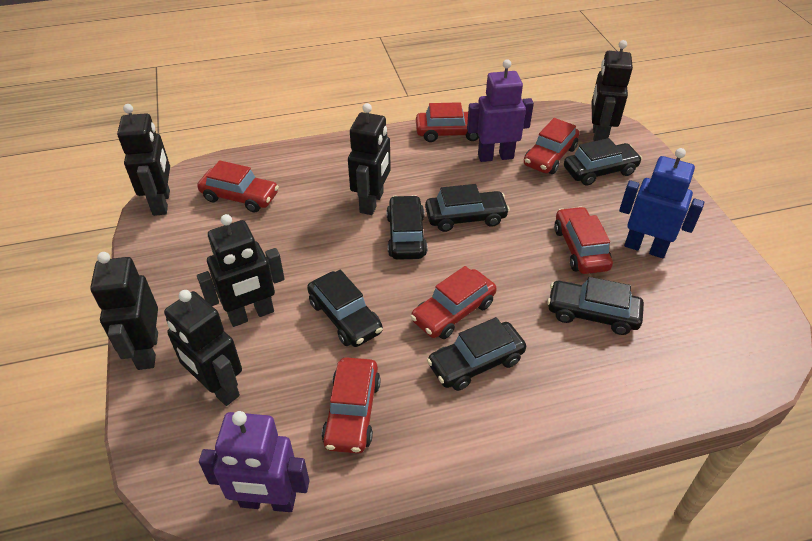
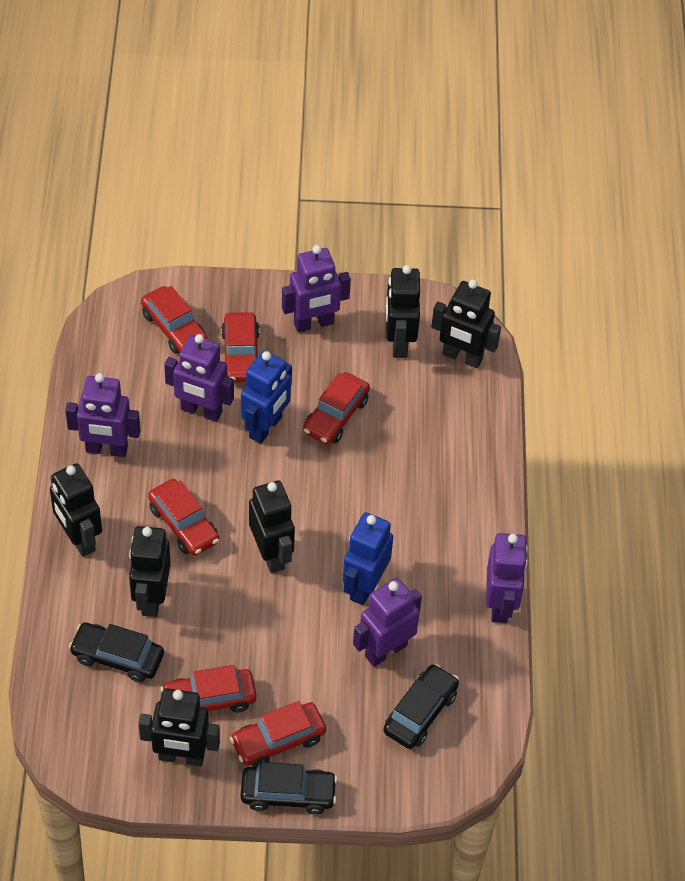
black car: 6 -> 3
blue robot: 1 -> 2
purple robot: 2 -> 5

